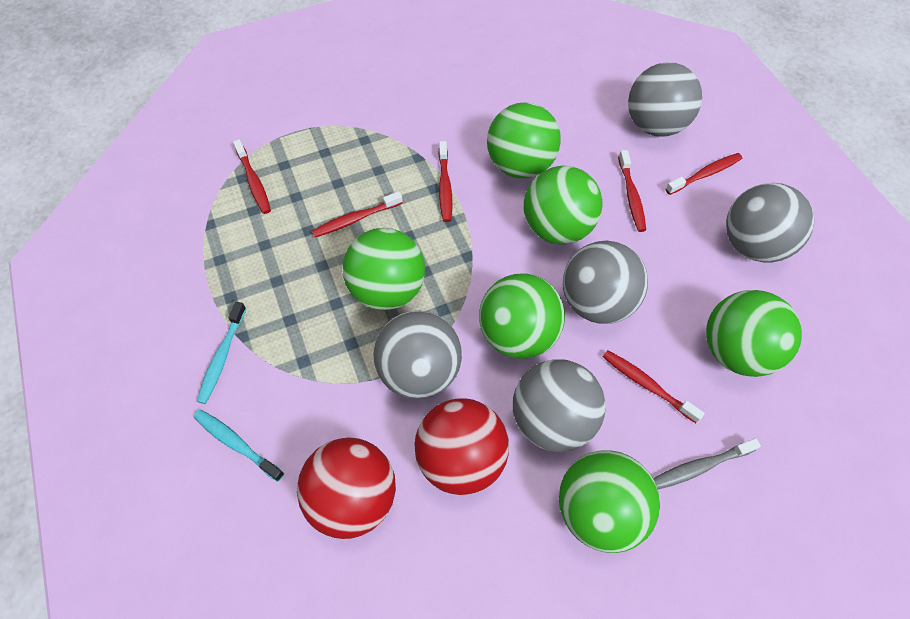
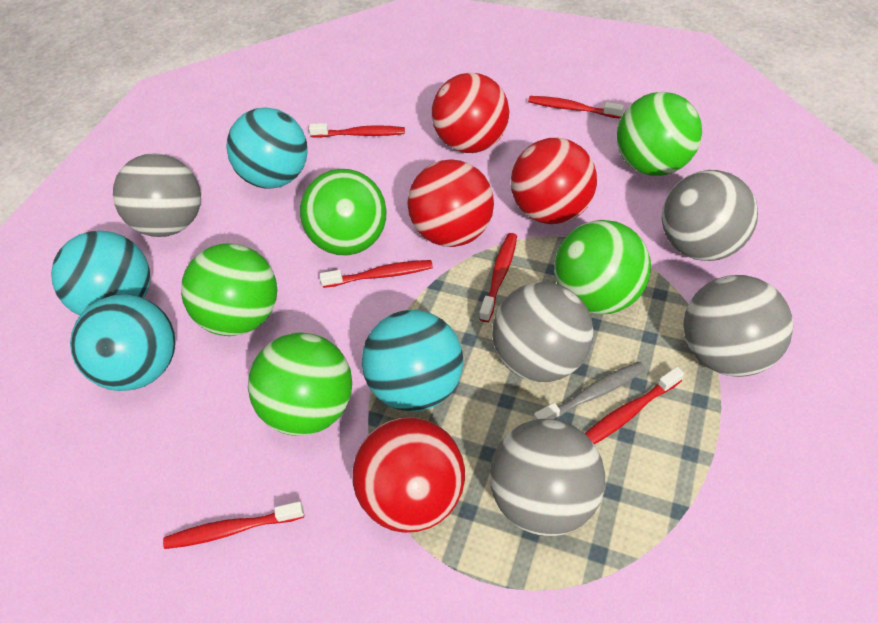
green ball: 6 -> 5
red ball: 2 -> 4
turquoise ball: 0 -> 4
turquoise toothbrush: 2 -> 0

